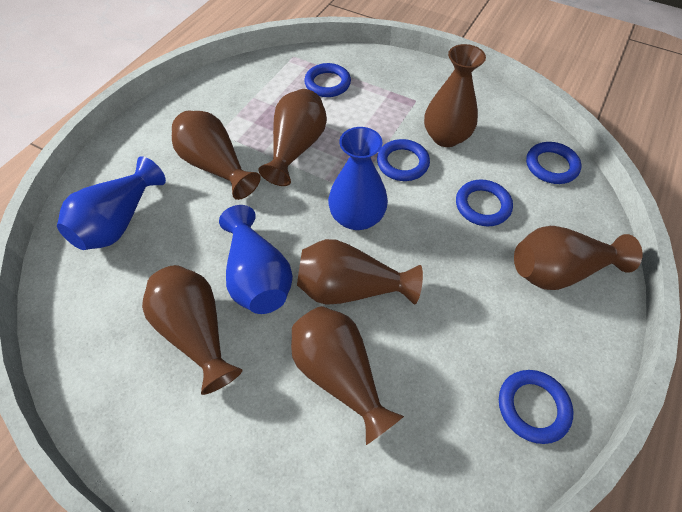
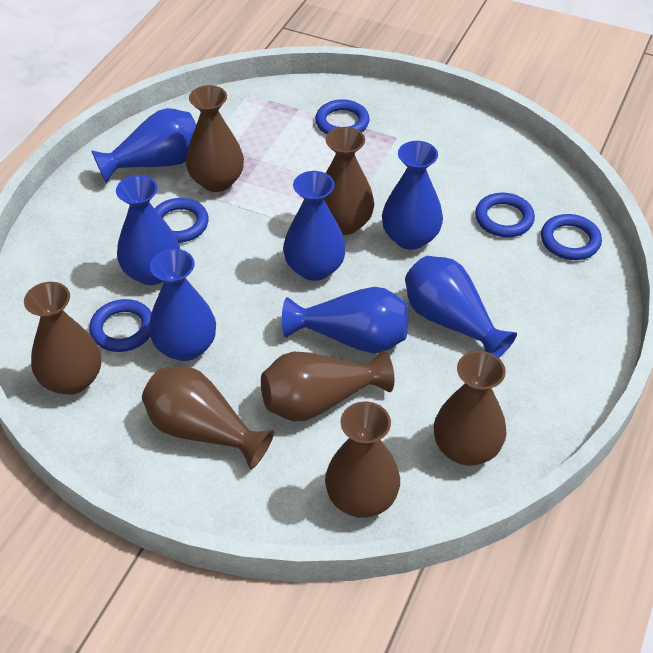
blue vase: 3 -> 7

